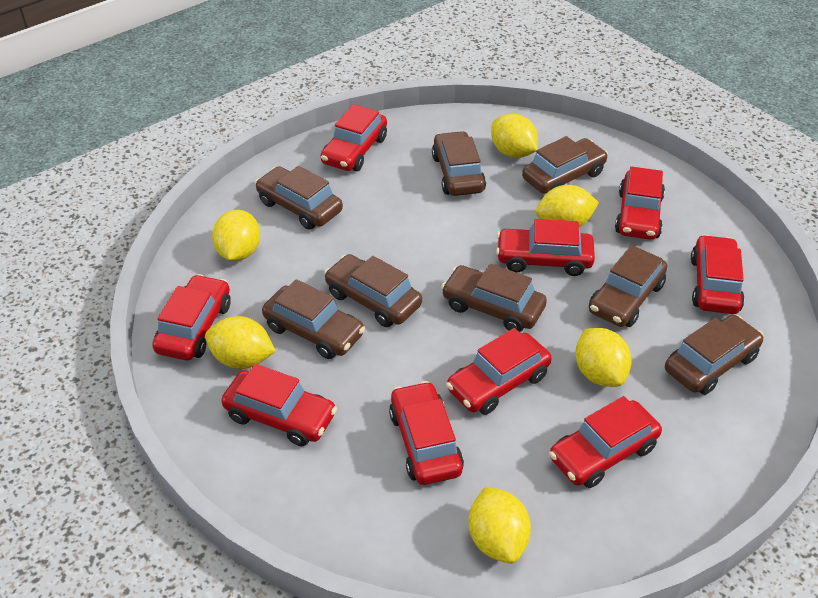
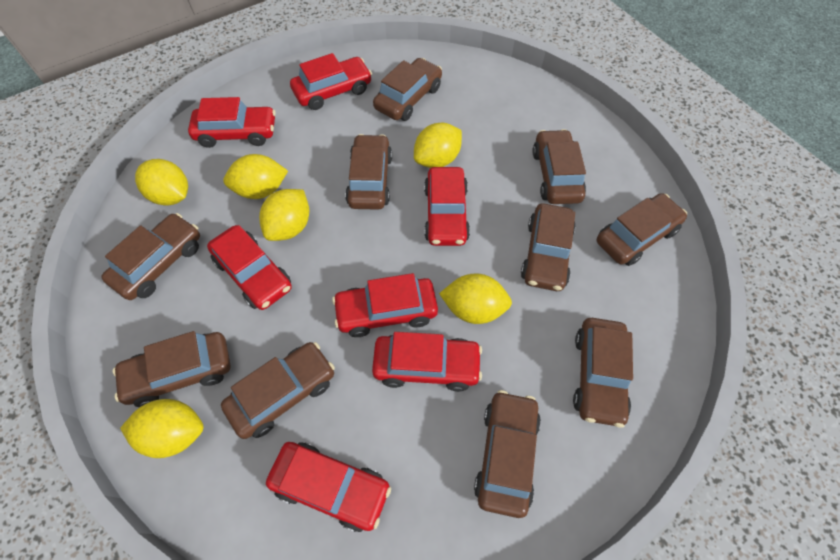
brown car: 8 -> 10
red car: 9 -> 7

